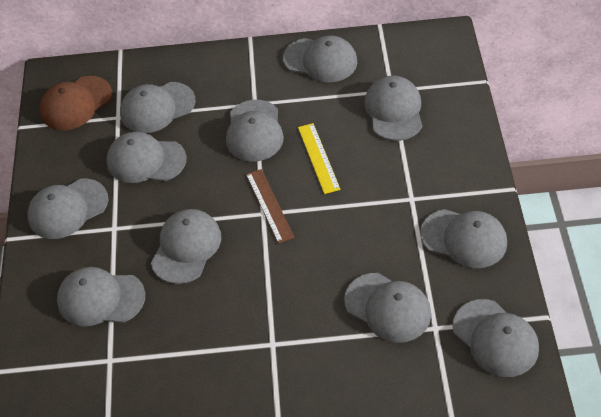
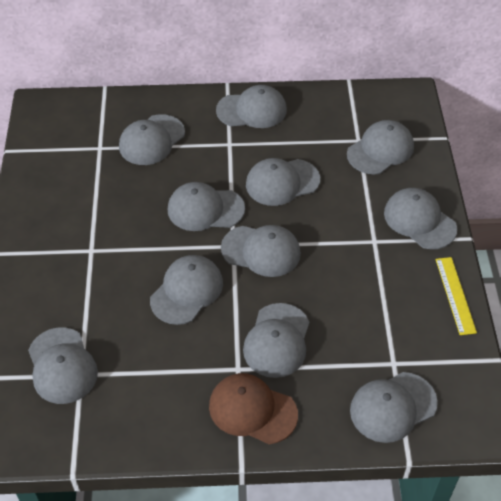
brown ruler: 1 -> 0

